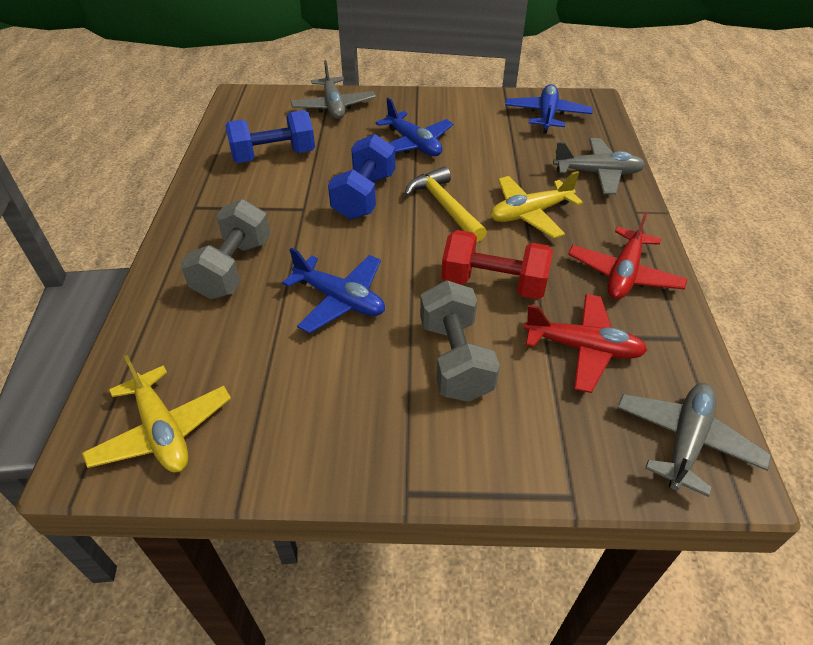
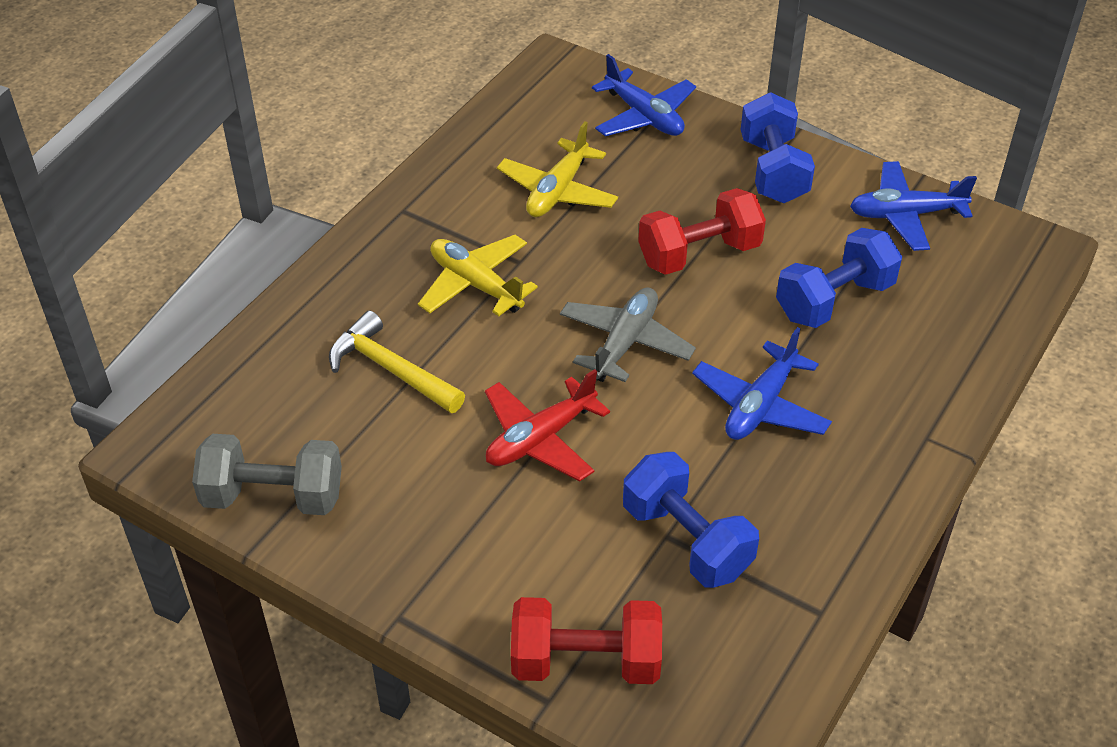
blue dumbbell: 2 -> 3
grey dumbbell: 2 -> 1
grey plane: 3 -> 1
red dumbbell: 1 -> 2
red plane: 2 -> 1

